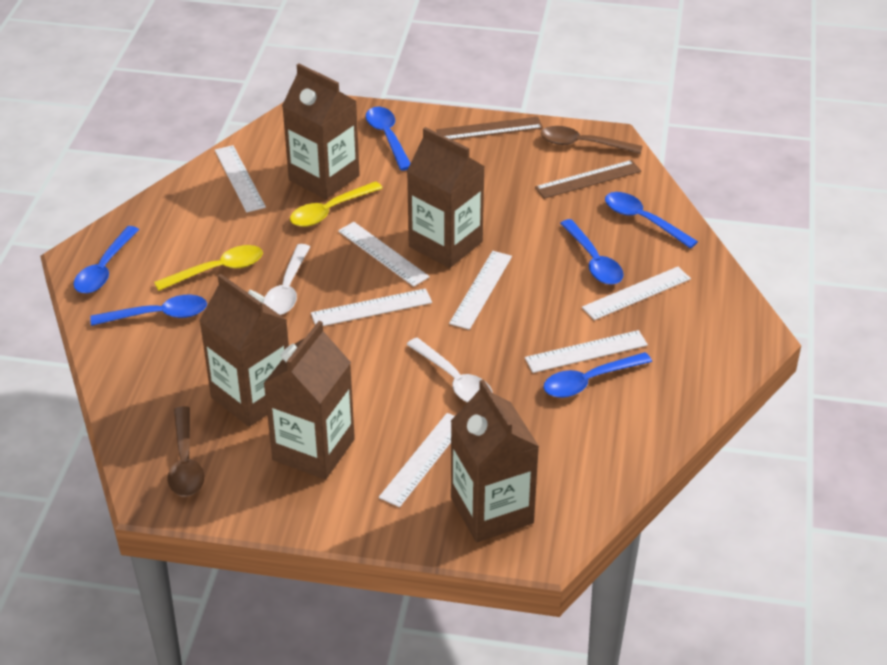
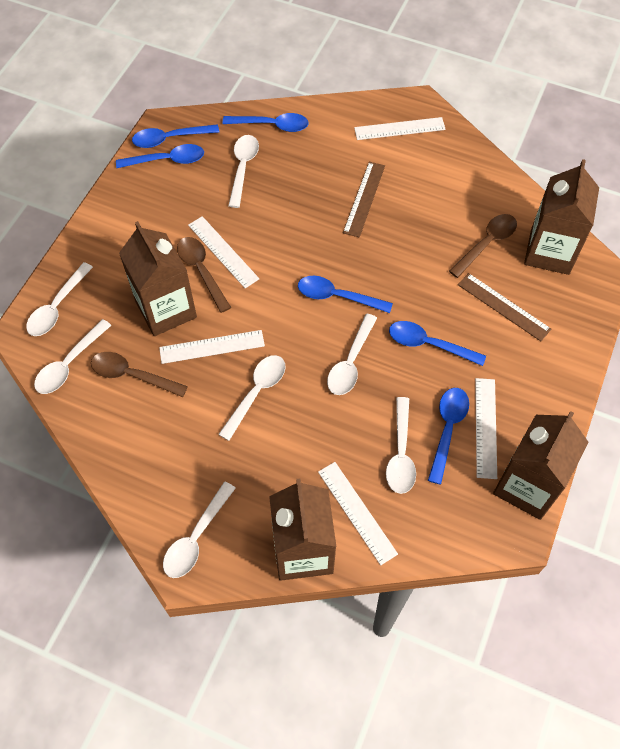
brown carton: 5 -> 4
brown spoon: 2 -> 3
white ruler: 7 -> 5
white spoon: 2 -> 7
yellow spoon: 2 -> 0

